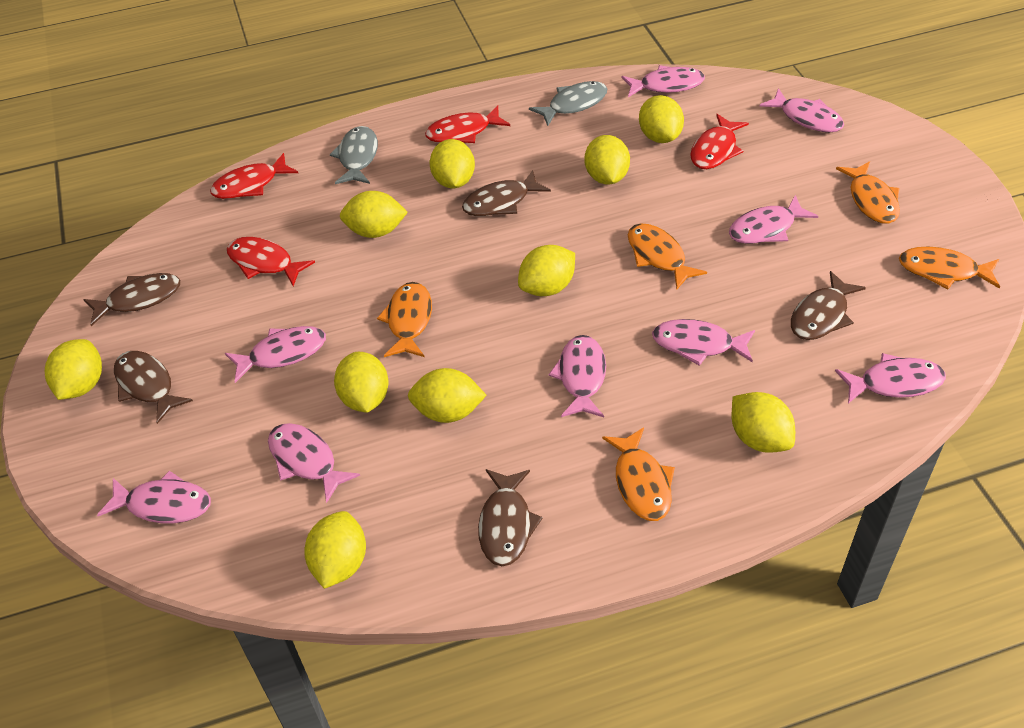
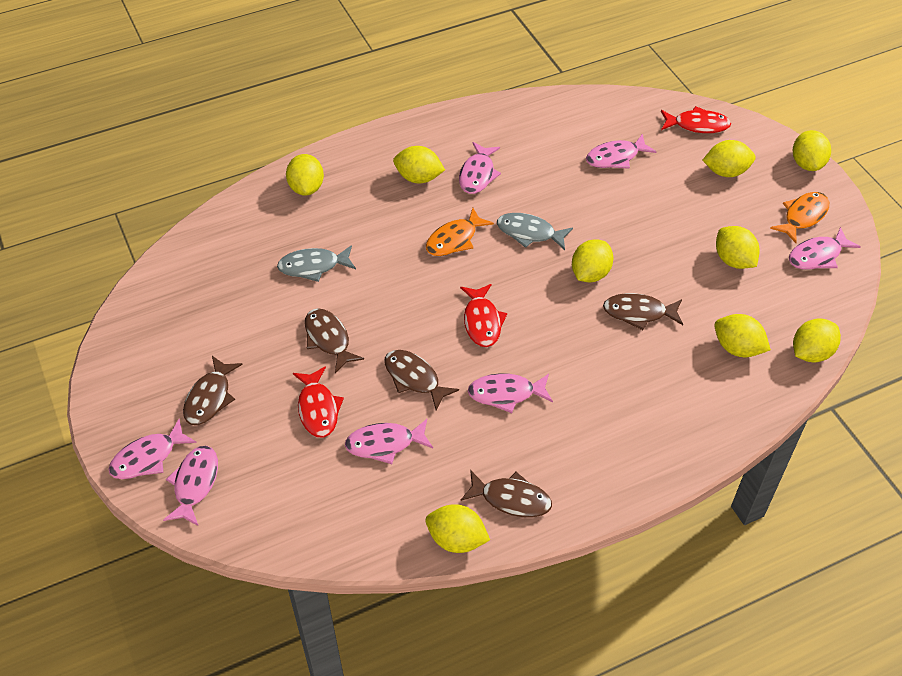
orange fish: 5 -> 2
pink fish: 9 -> 7
red fish: 4 -> 3
yellow lemon: 10 -> 9

